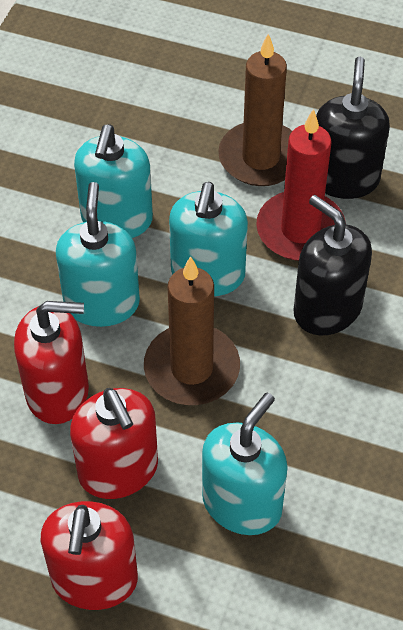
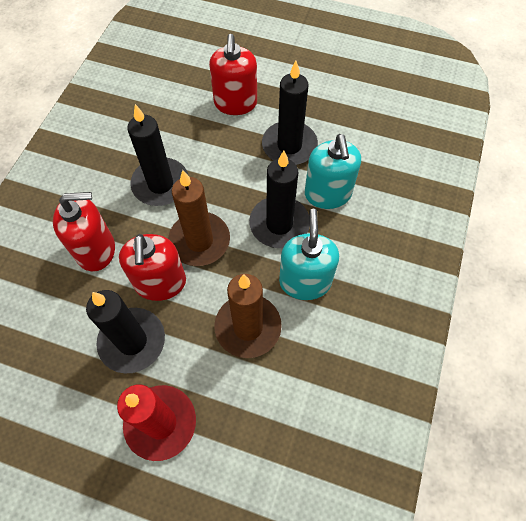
black candle: 0 -> 4
black soap dispenser: 2 -> 0
turquoise soap dispenser: 4 -> 2

